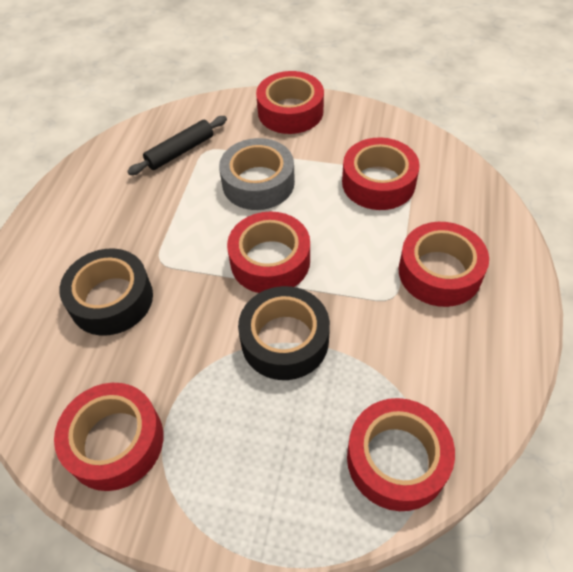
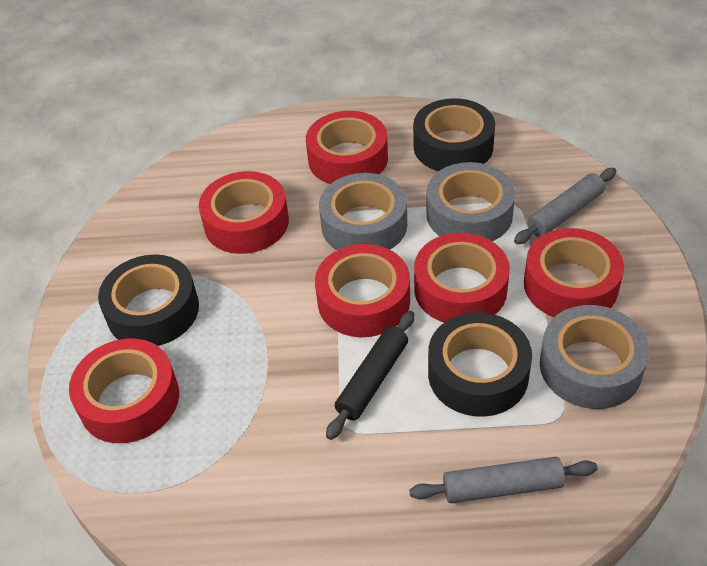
black tape: 2 -> 3
grey rolling pin: 0 -> 2
grey tape: 1 -> 3

